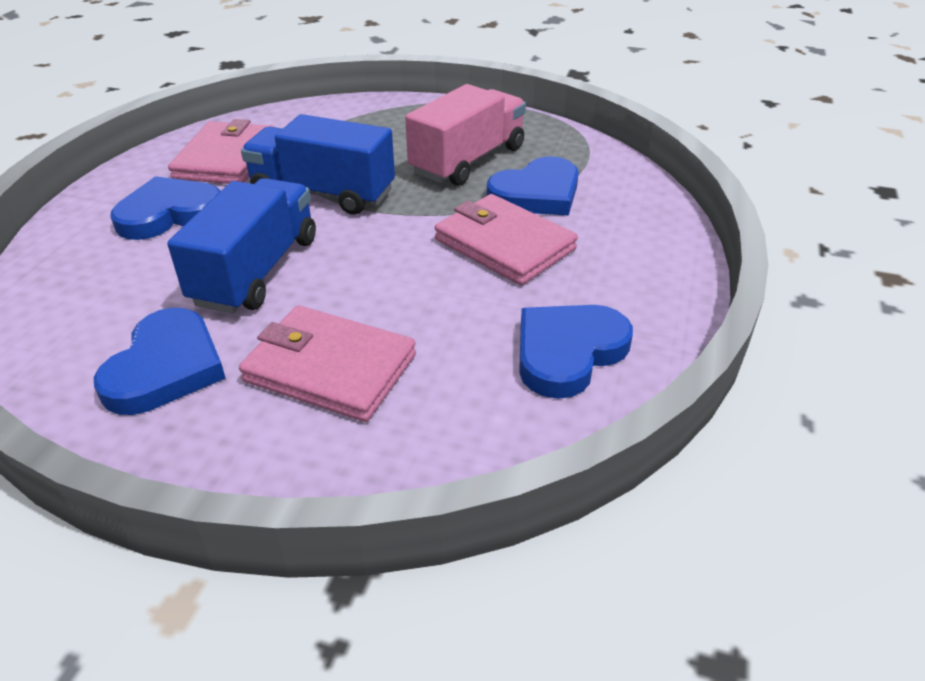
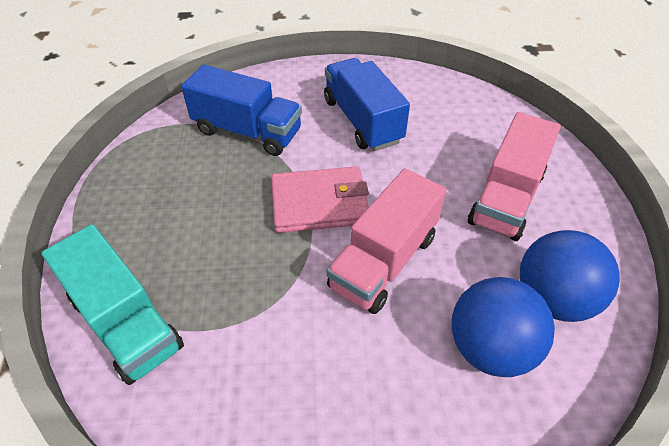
blue ball: 0 -> 2
blue heart: 4 -> 0
pink truck: 1 -> 2
pink wallet: 3 -> 1
turquoise truck: 0 -> 1

